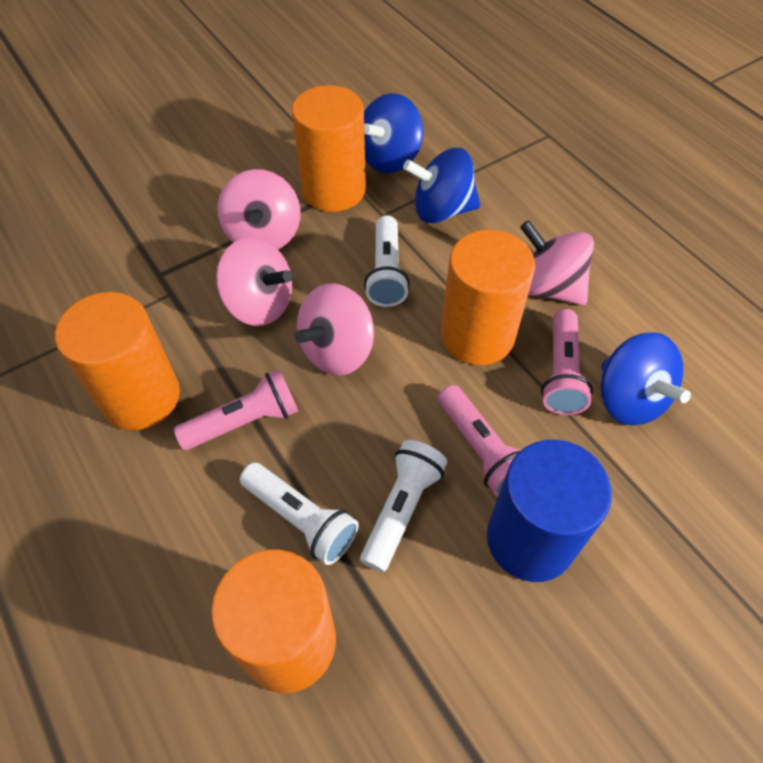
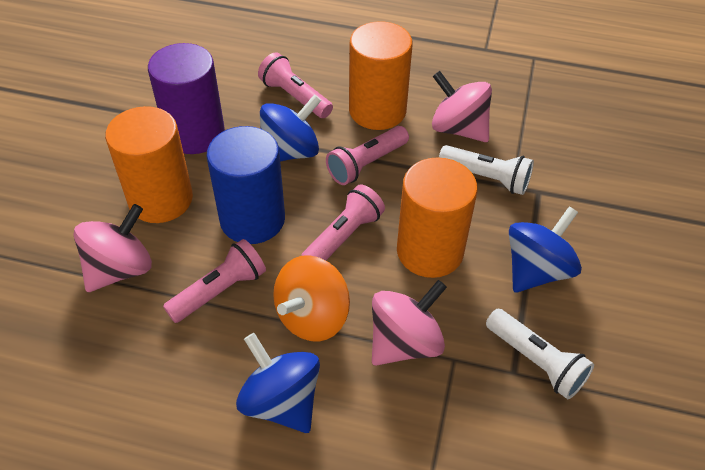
orange cylinder: 4 -> 3
orange spinning top: 0 -> 1
pink flashlight: 3 -> 4
pink spinning top: 4 -> 3
purple cylinder: 0 -> 1
white flashlight: 3 -> 2

